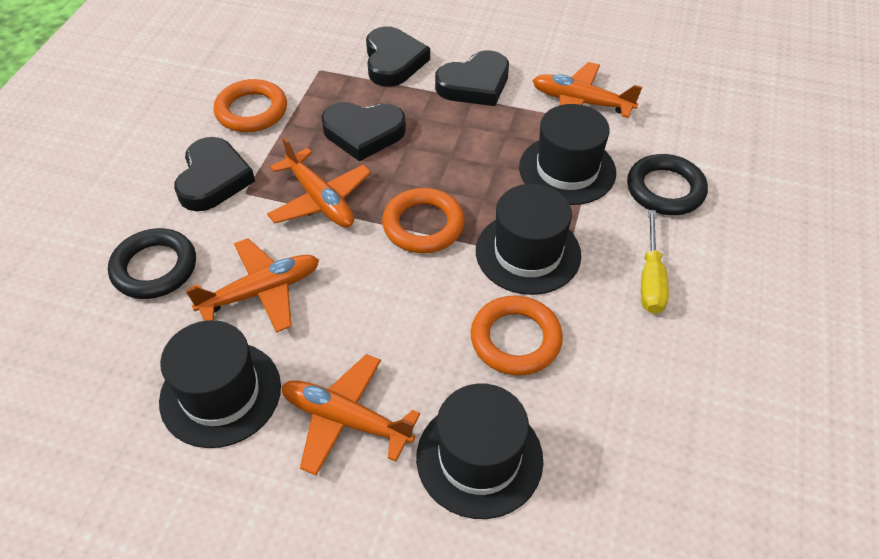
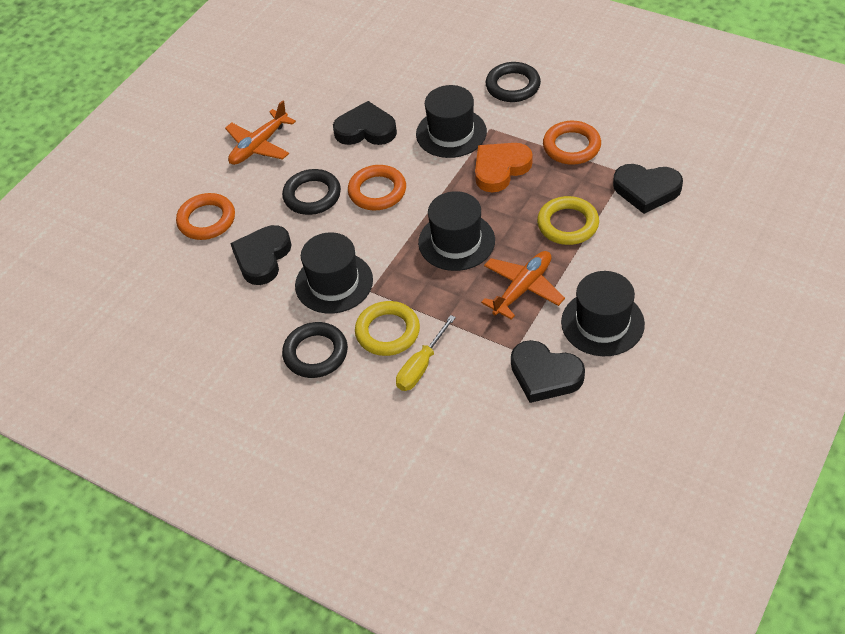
black ring: 2 -> 3
orange heart: 0 -> 1
orange plane: 4 -> 2
yellow ring: 0 -> 2

